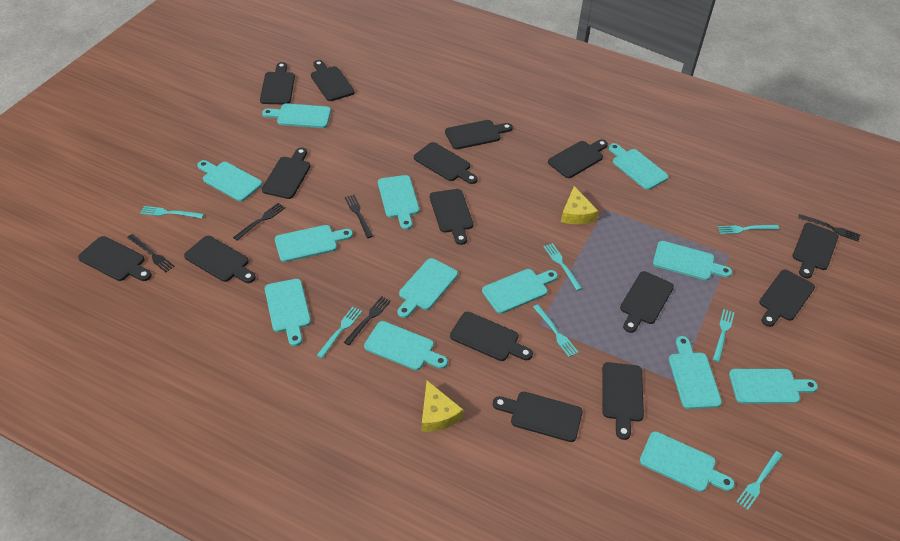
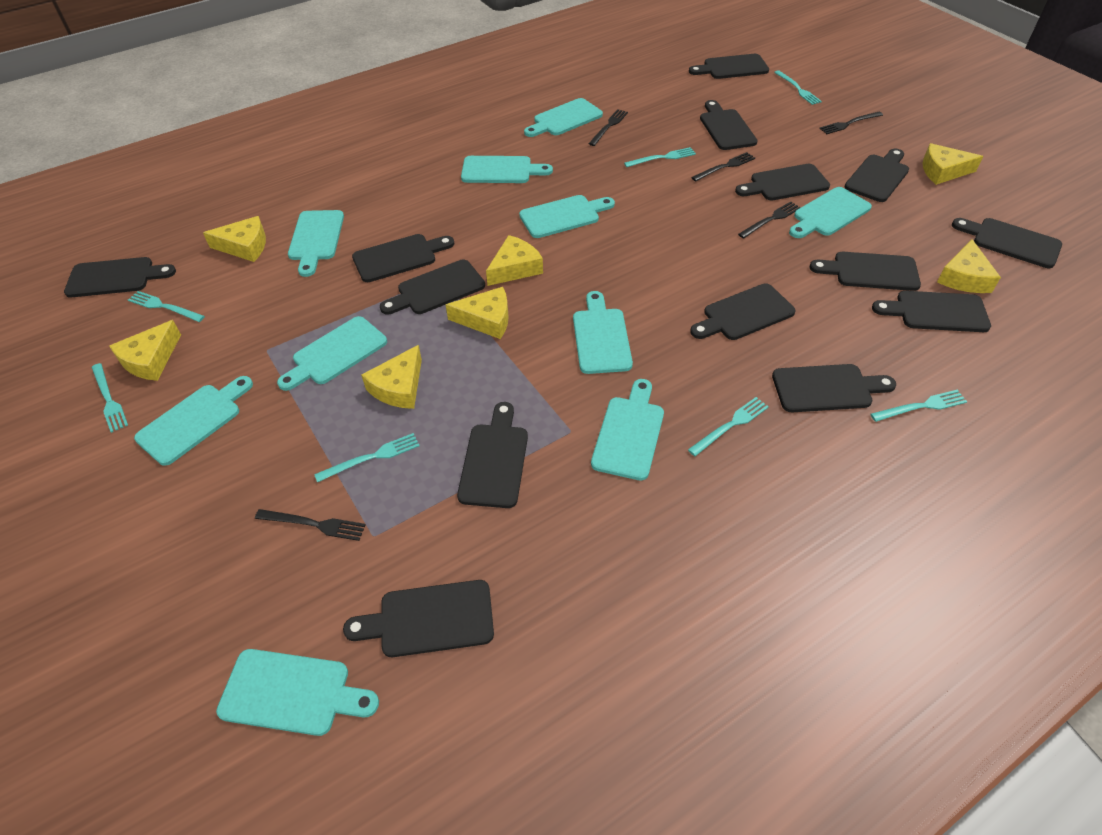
black cutting board: 15 -> 14
turquoise cutting board: 13 -> 10
yellow cheese: 2 -> 7

